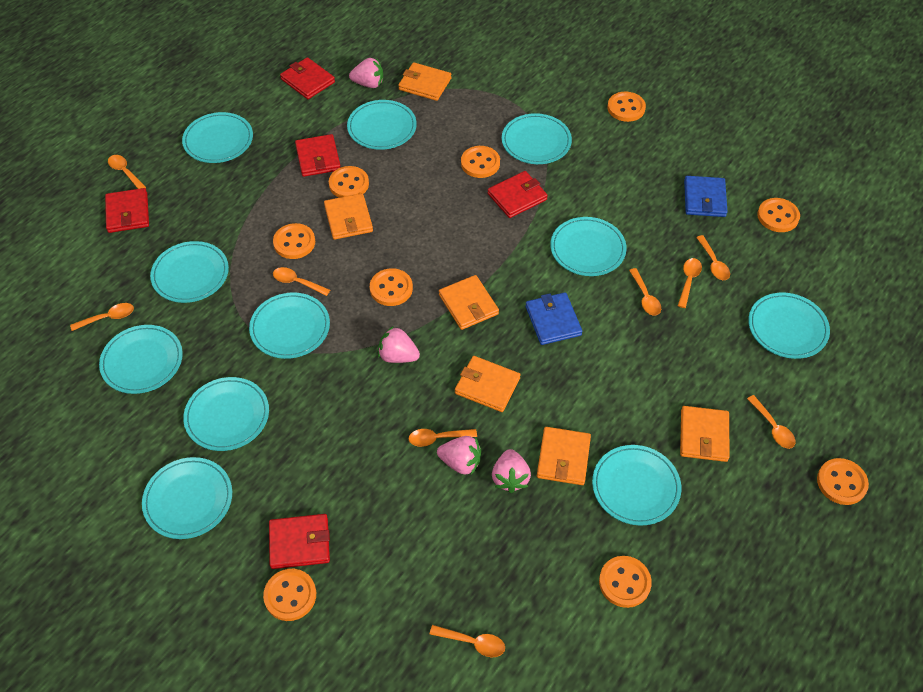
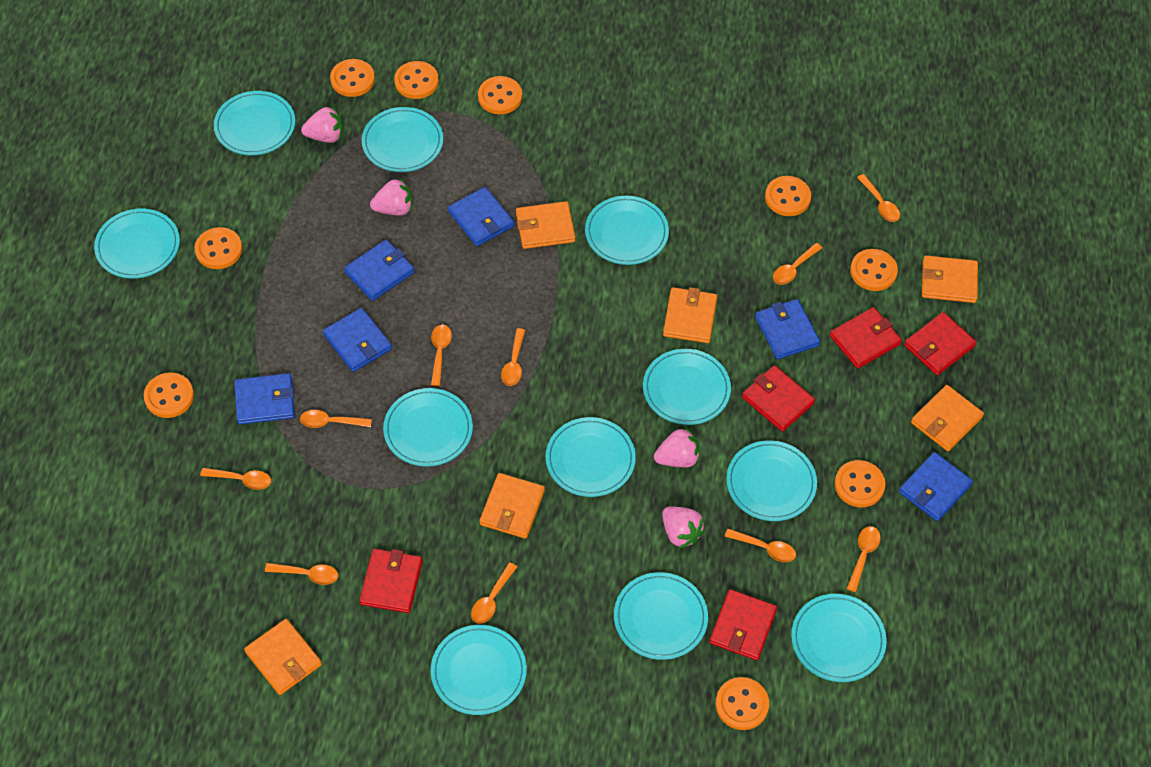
blue wallet: 2 -> 6
orange spoon: 9 -> 10

